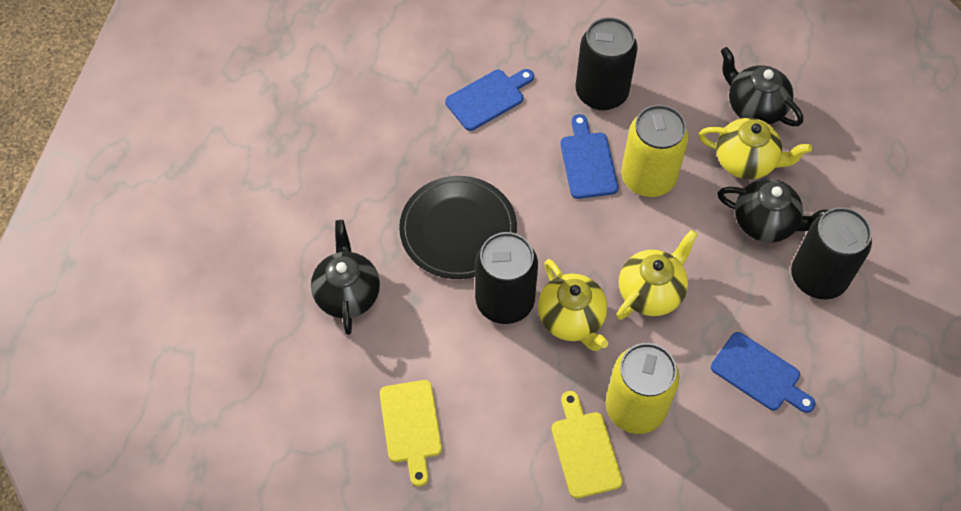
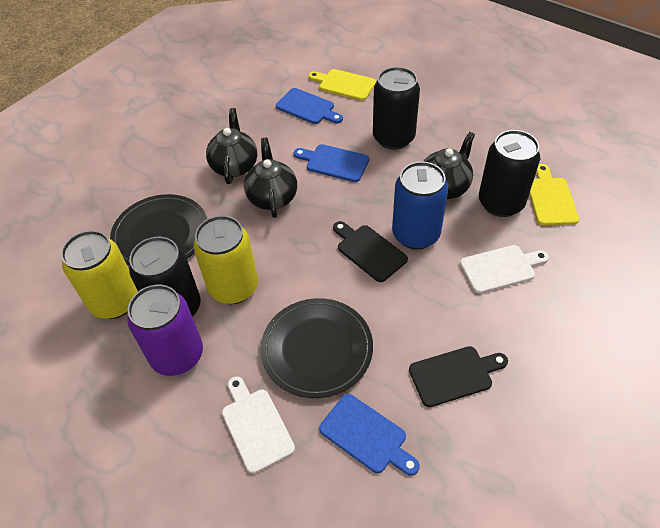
black cutting board: 0 -> 2
black plate: 1 -> 2
blue can: 0 -> 1
purple can: 0 -> 1
white cutting board: 0 -> 2
yellow teapot: 3 -> 0

